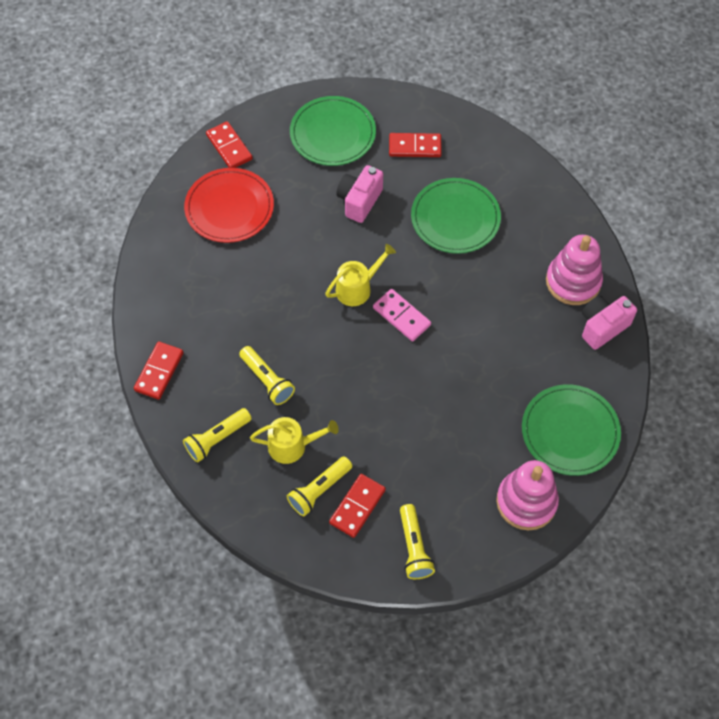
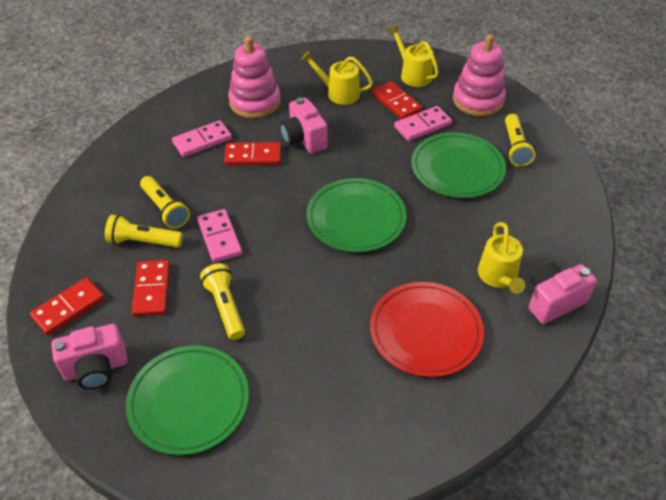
pink camera: 2 -> 3
pink domino: 1 -> 3
yellow watering can: 2 -> 3

